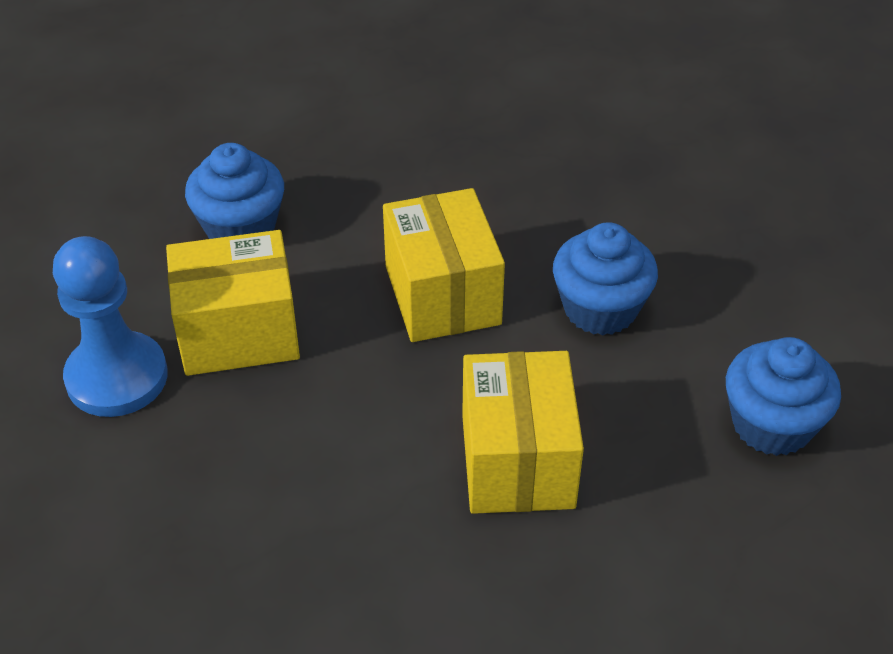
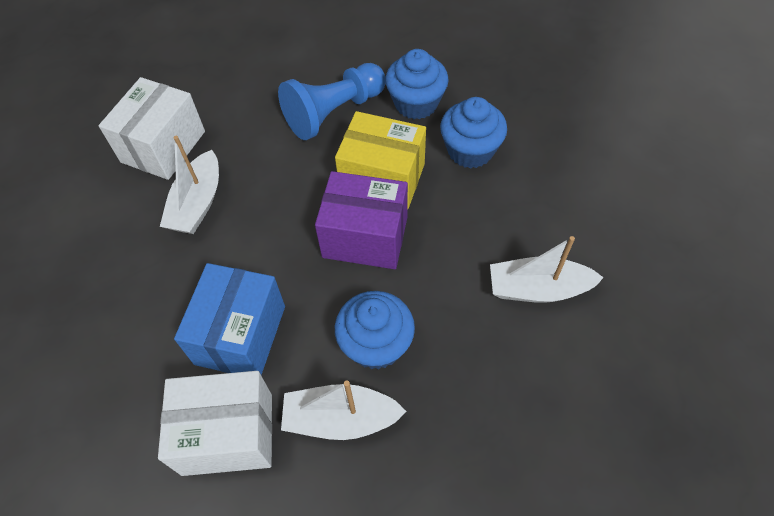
blue box: 0 -> 1
purple box: 0 -> 1
white boat: 0 -> 3
white box: 0 -> 2
yellow box: 3 -> 1

